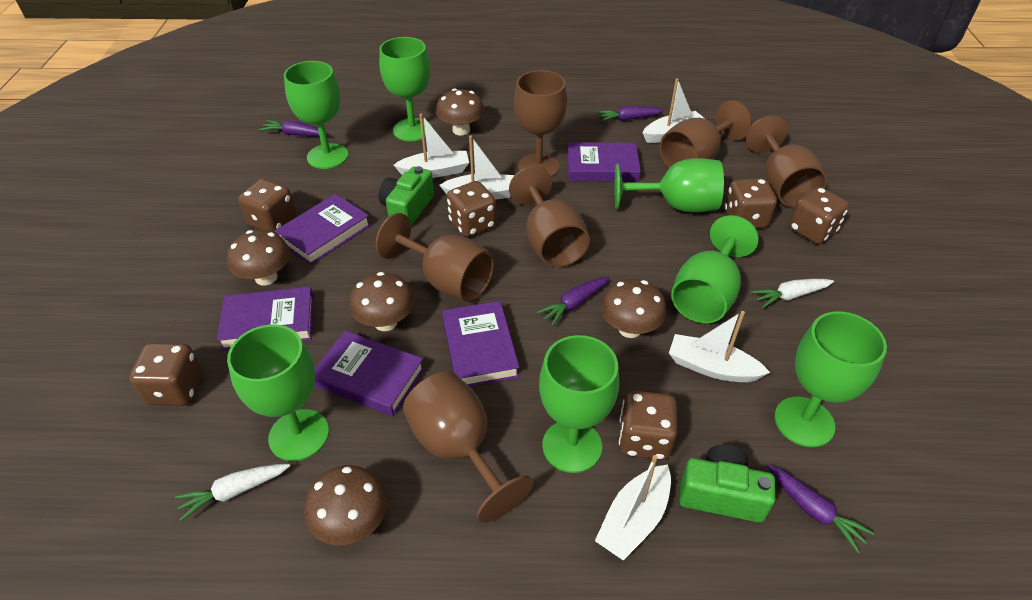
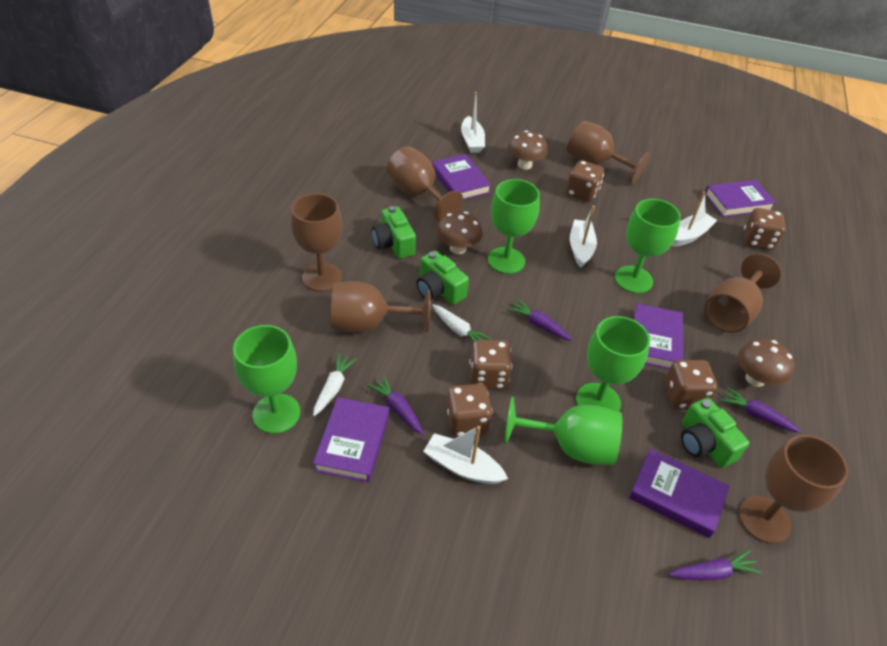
brown dice: 6 -> 5
brown mushroom: 5 -> 3
green camera: 2 -> 3
green goblet: 7 -> 5
white boat: 5 -> 4

